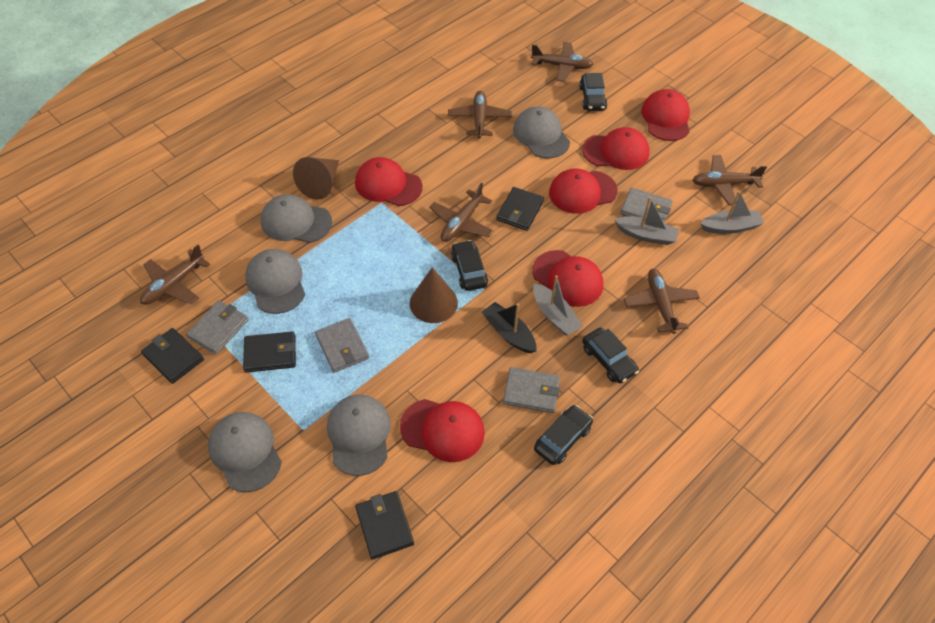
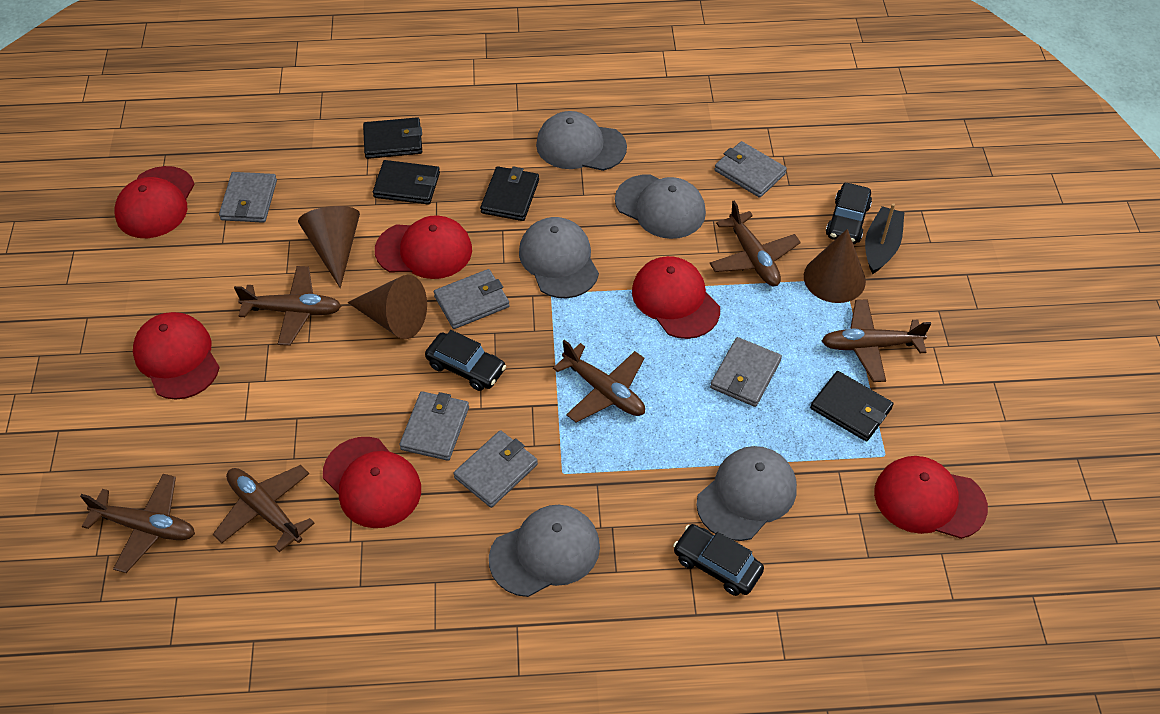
black car: 4 -> 3
brown cone: 2 -> 3
grey boat: 3 -> 0
grey wallet: 4 -> 6

